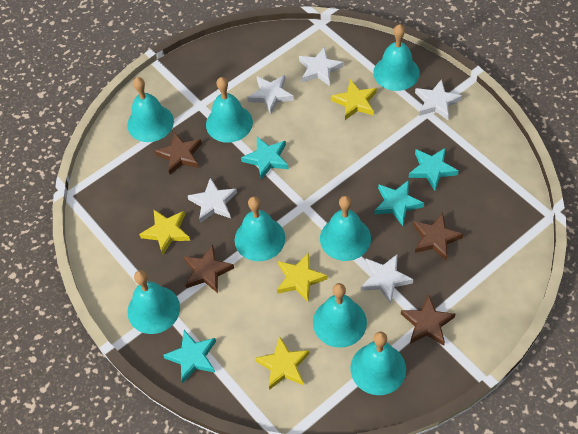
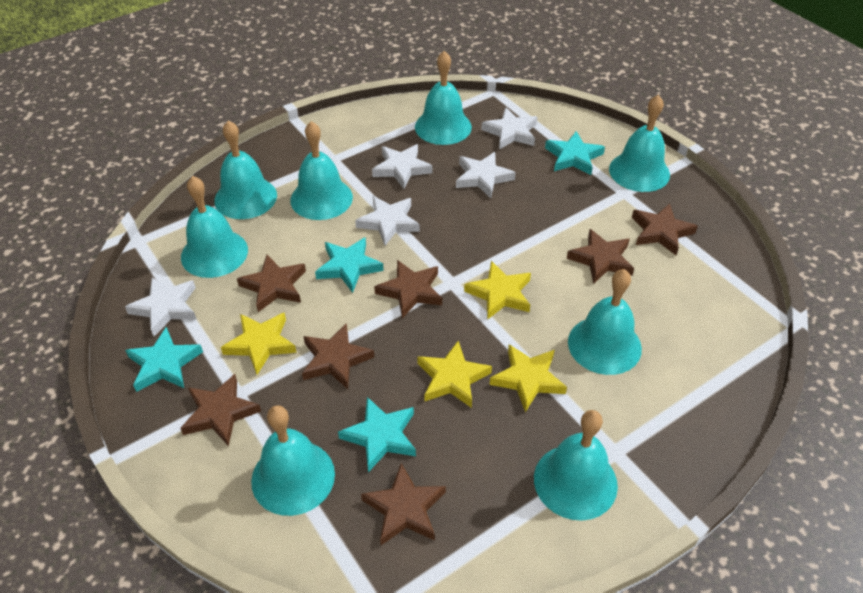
brown star: 4 -> 7

